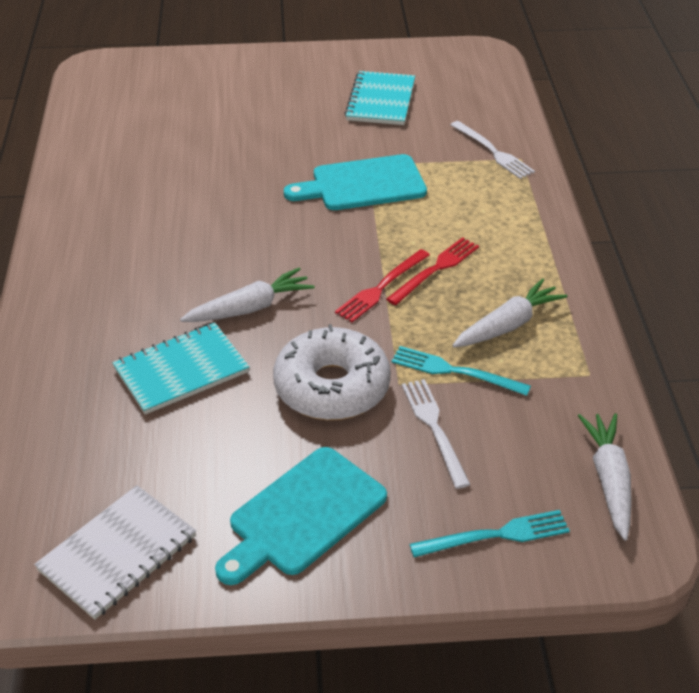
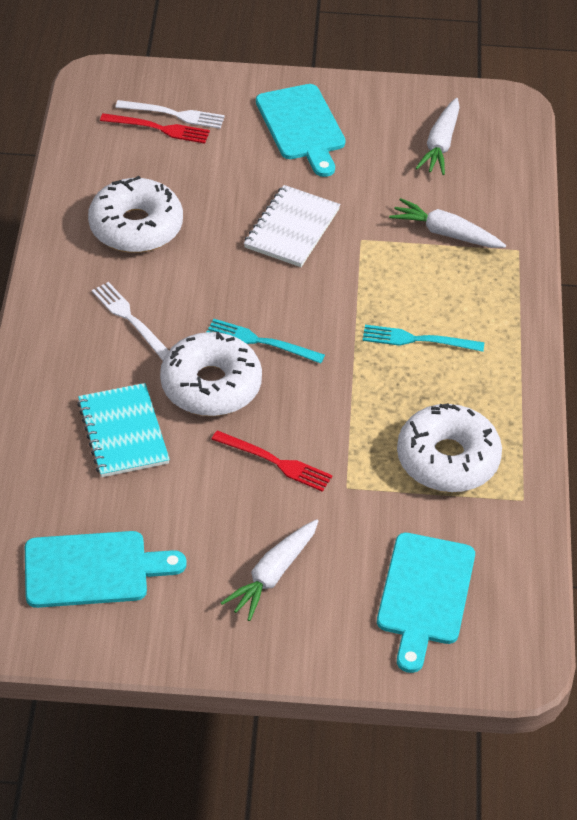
turquoise cutting board: 2 -> 3
turquoise notebook: 2 -> 1
white donut: 1 -> 3

